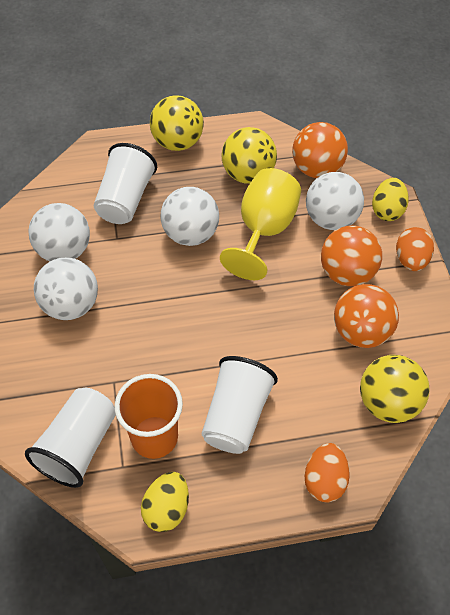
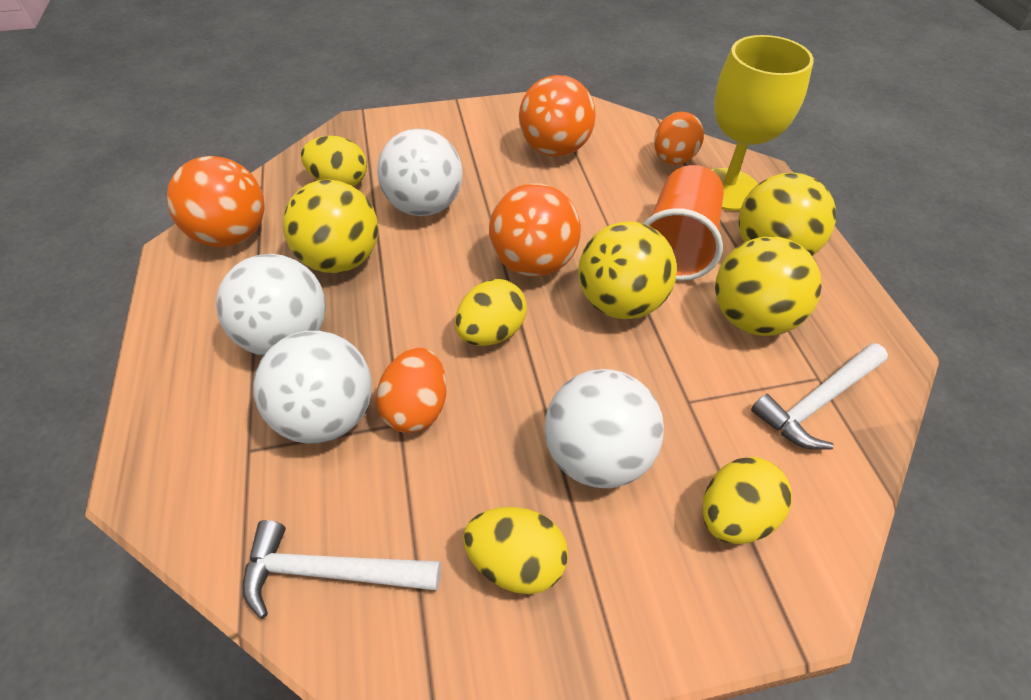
white cup: 3 -> 0
white hammer: 0 -> 2
yellow ball: 3 -> 4
yellow egg: 2 -> 4

